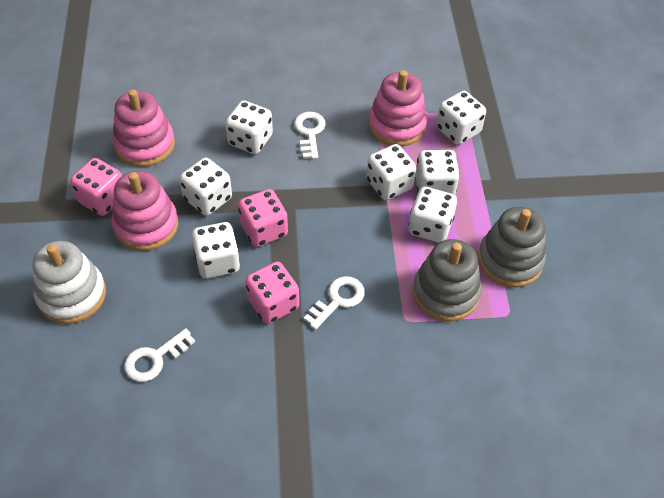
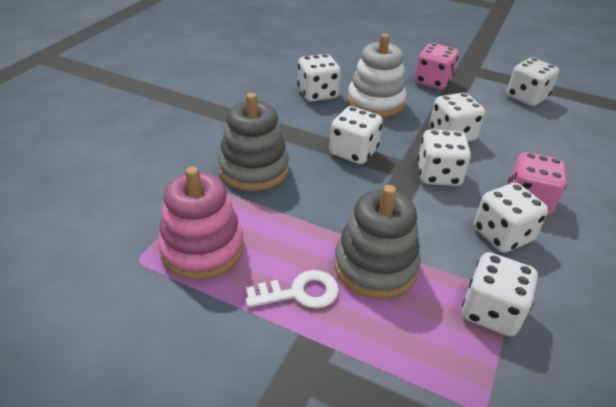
pink dice: 3 -> 2
pink stacking toy: 3 -> 1
white key: 3 -> 1

